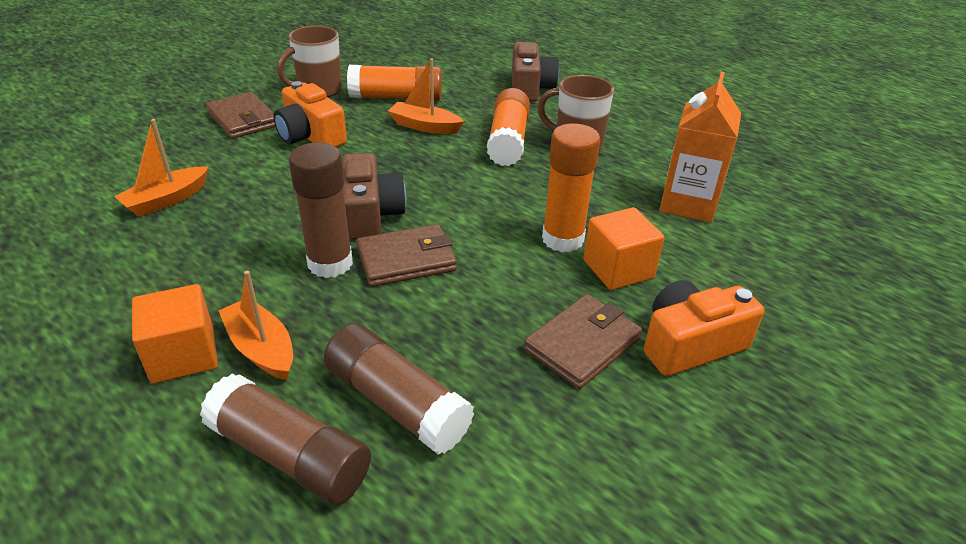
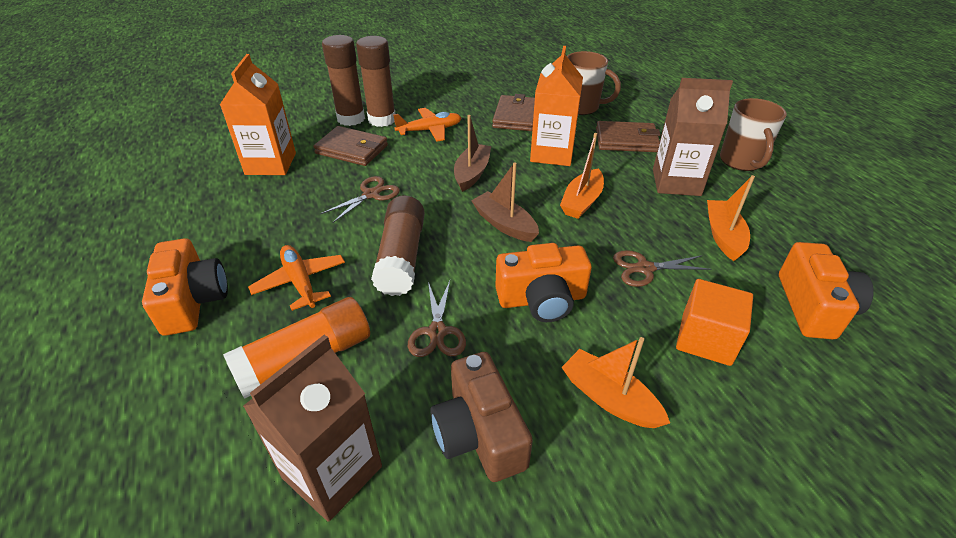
brown boat: 0 -> 2
brown camera: 2 -> 1
brown carton: 0 -> 2
brown scissors: 0 -> 3
orange camera: 2 -> 3
orange carton: 1 -> 2
orange cube: 2 -> 1
orange glue stick: 3 -> 1
orange plane: 0 -> 2

